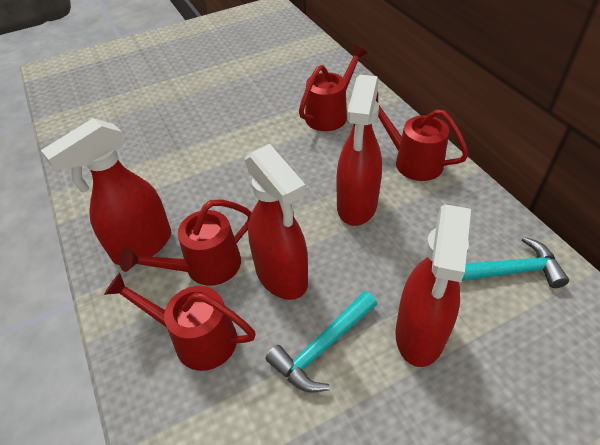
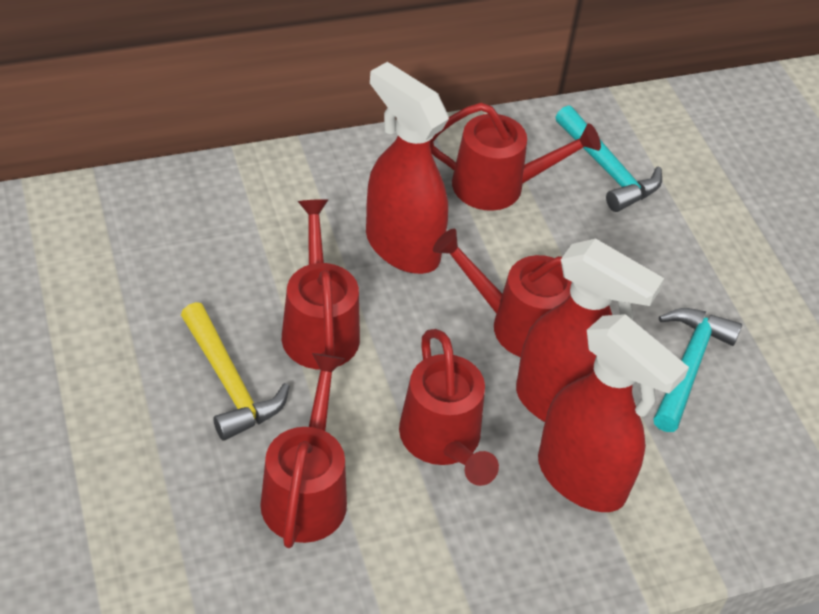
red spray bottle: 4 -> 3
red watering can: 4 -> 5
yellow hammer: 0 -> 1

